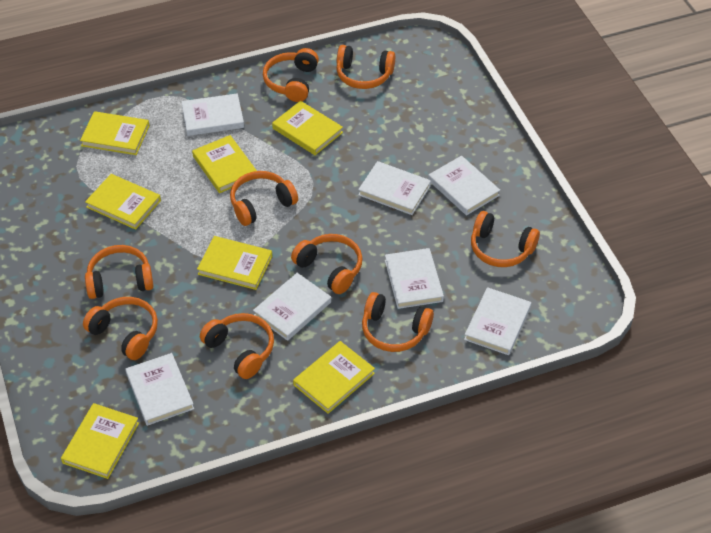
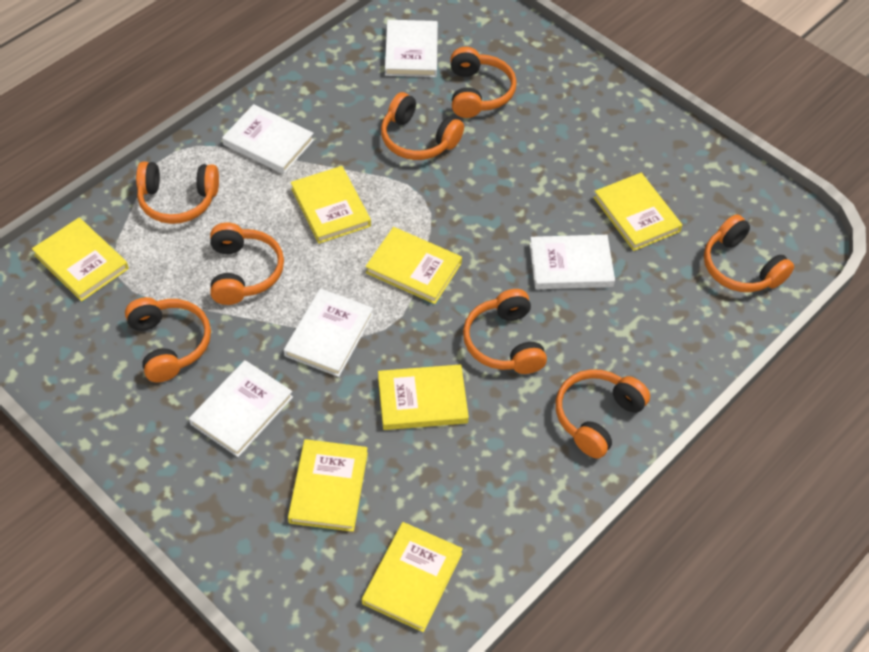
orange headphones: 9 -> 8
white book: 7 -> 5

